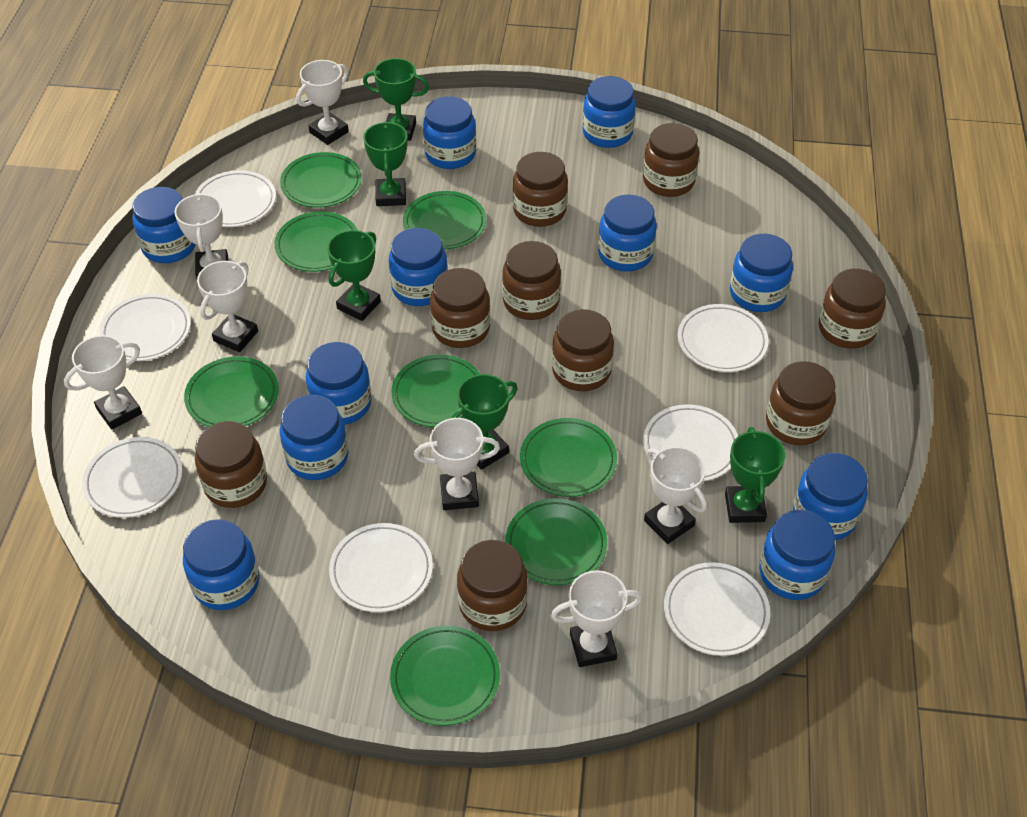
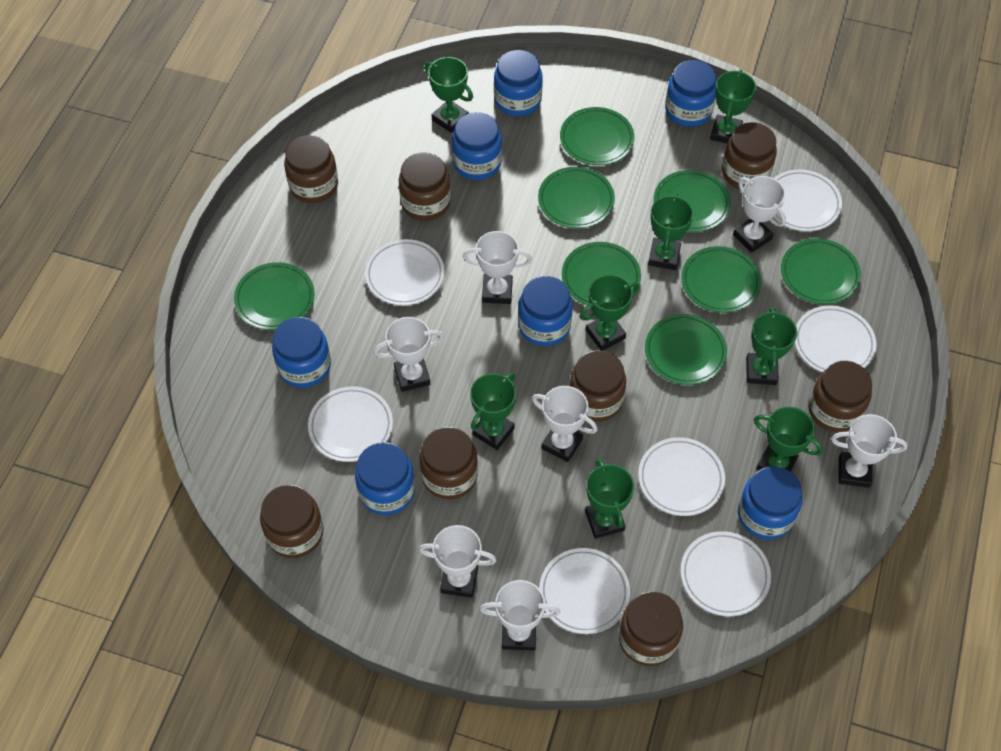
blue jar: 11 -> 7
brown jar: 9 -> 8
green trophy: 5 -> 8

